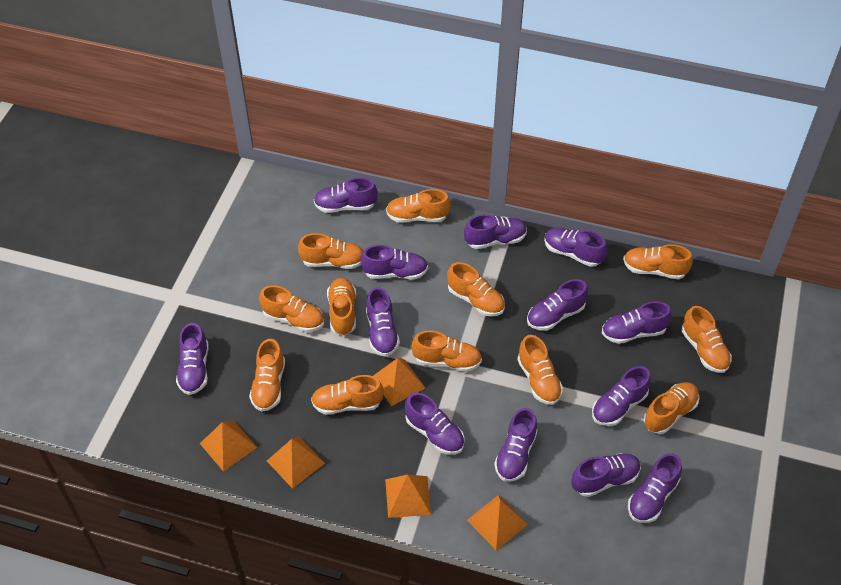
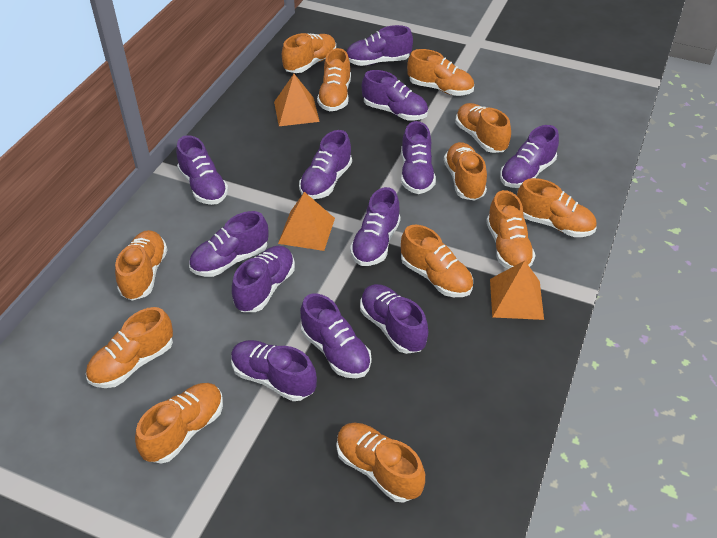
orange pyramid: 5 -> 3
purple shoe: 13 -> 12

